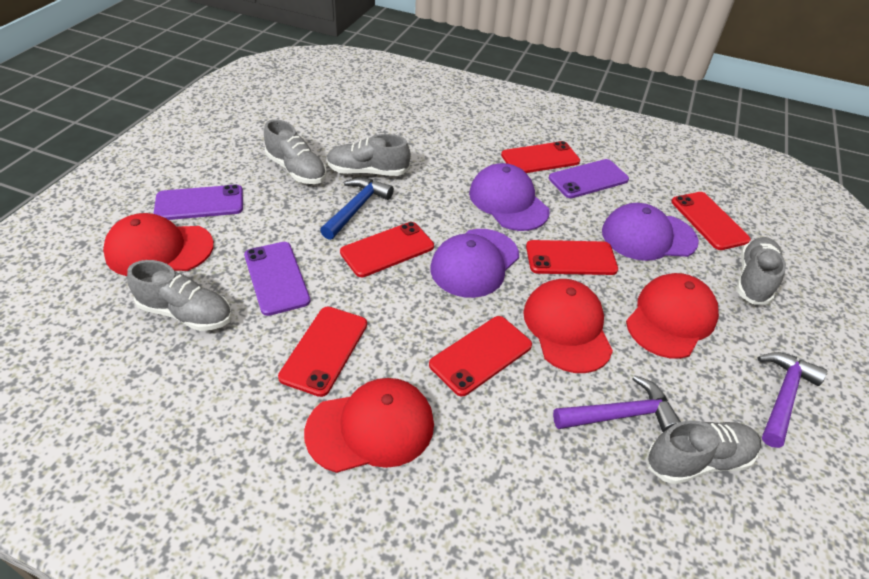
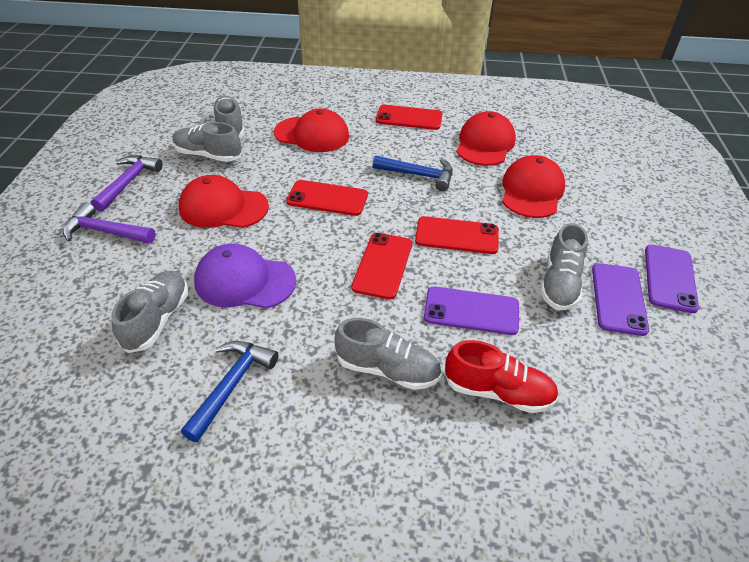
blue hammer: 1 -> 2
purple cap: 3 -> 1
red phone: 6 -> 4
red shoe: 0 -> 1

